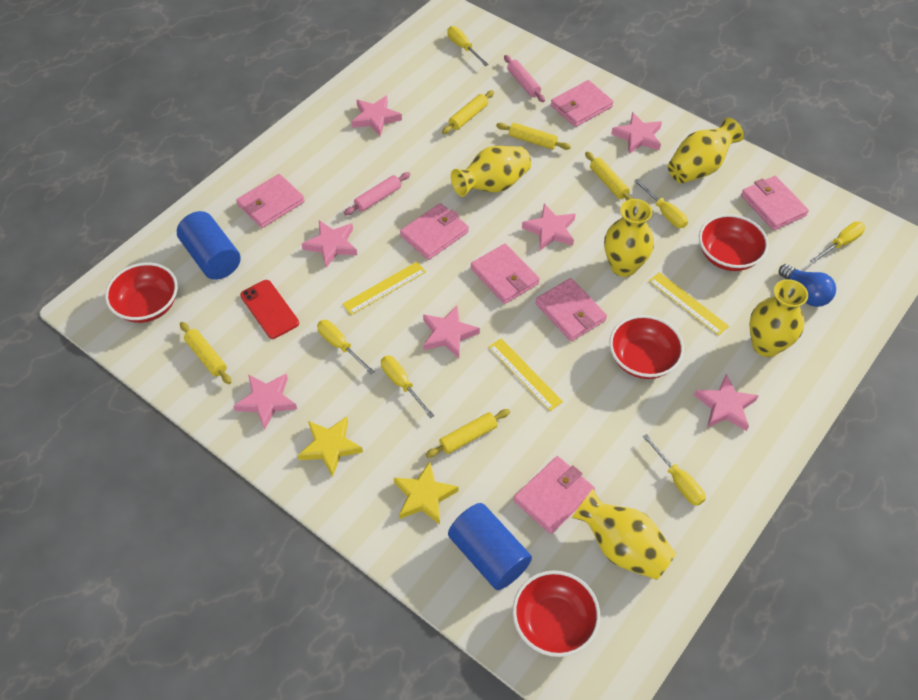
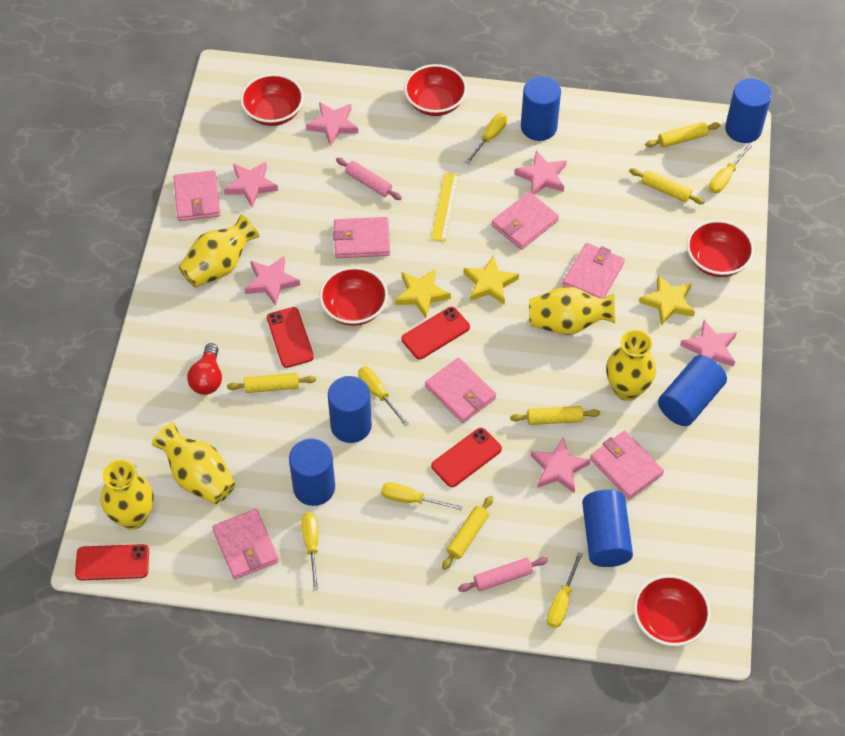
blue cylinder: 2 -> 6
blue light bulb: 1 -> 0
pink star: 7 -> 6
red bowl: 4 -> 5
red light bulb: 0 -> 1
red phone: 1 -> 4
yellow ruler: 3 -> 1
yellow star: 2 -> 3

